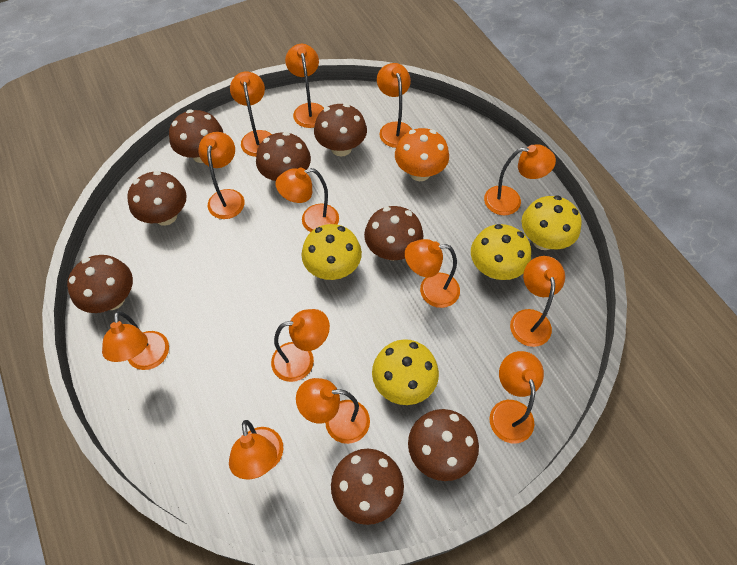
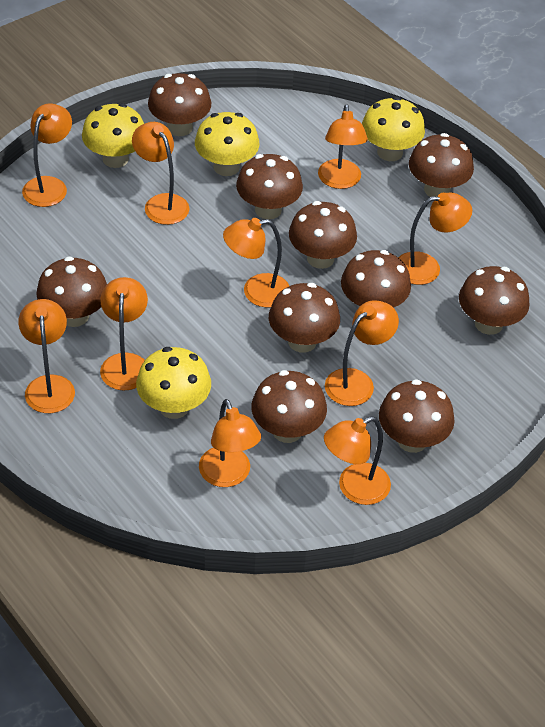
brown mushroom: 8 -> 10
orange lamp: 13 -> 10
orange mushroom: 1 -> 0

